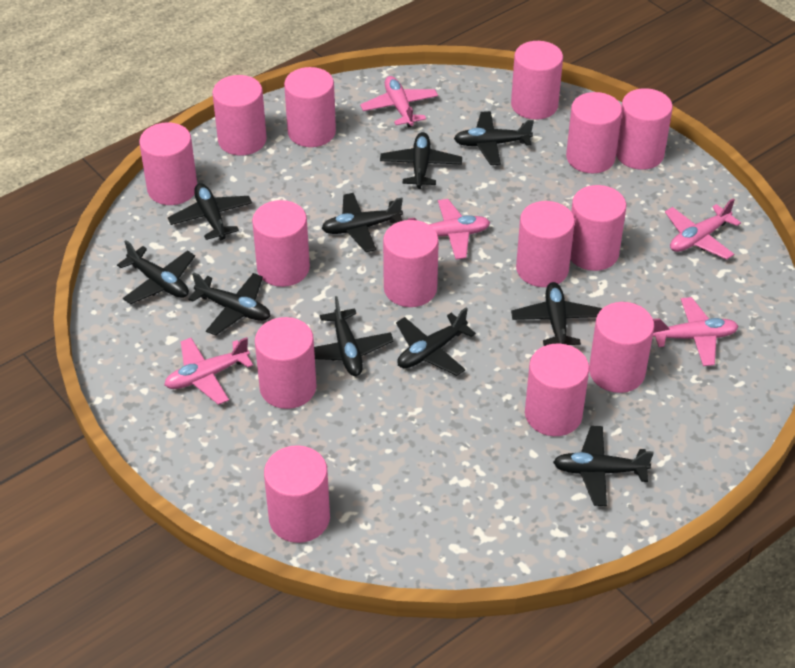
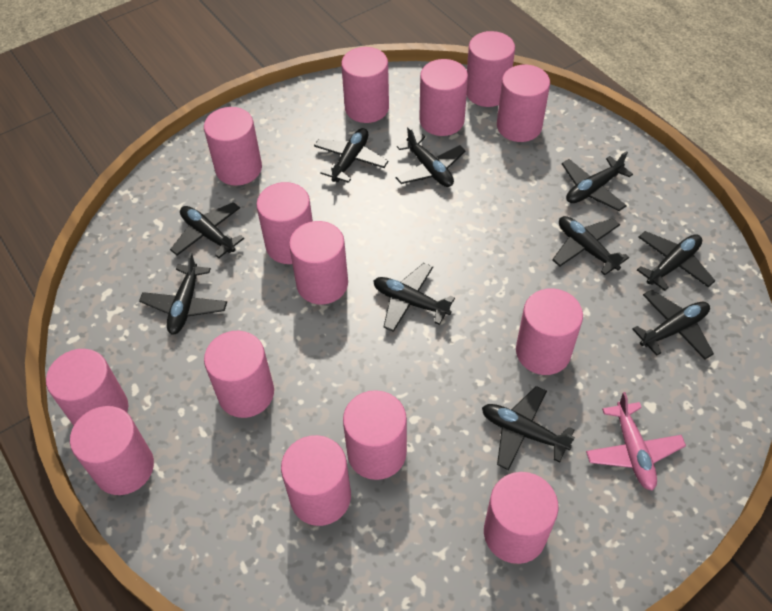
pink plane: 5 -> 1

